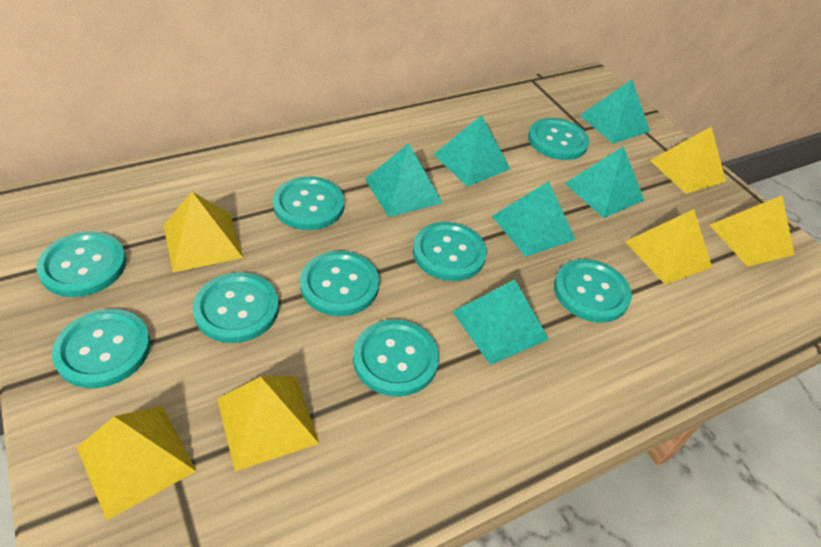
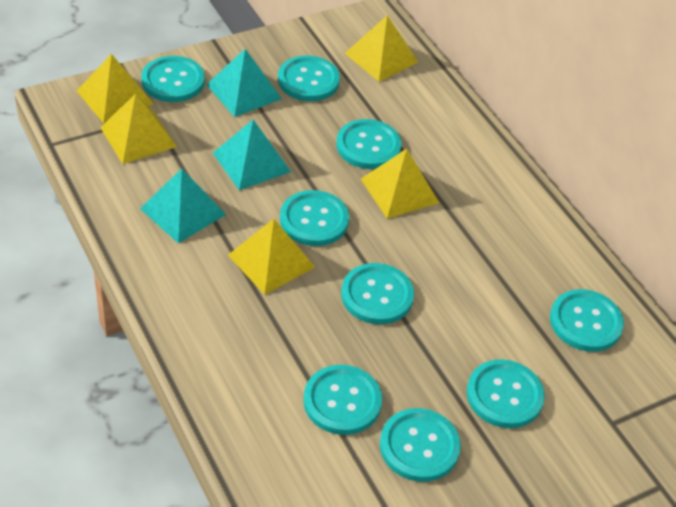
turquoise pyramid: 6 -> 3
yellow pyramid: 6 -> 5

